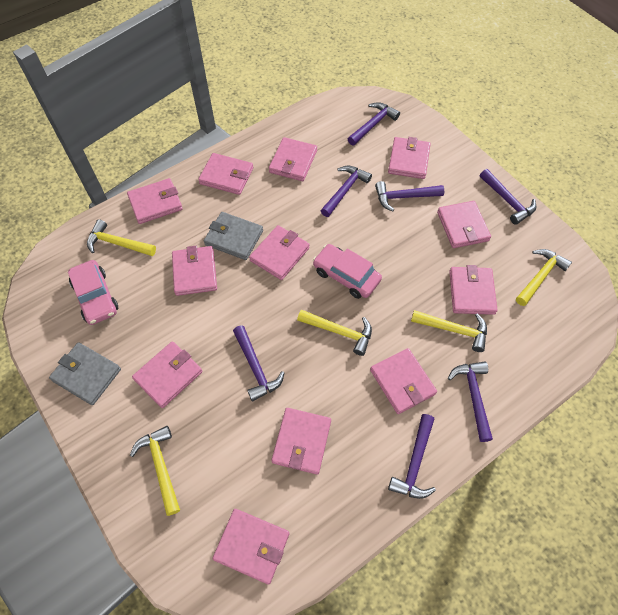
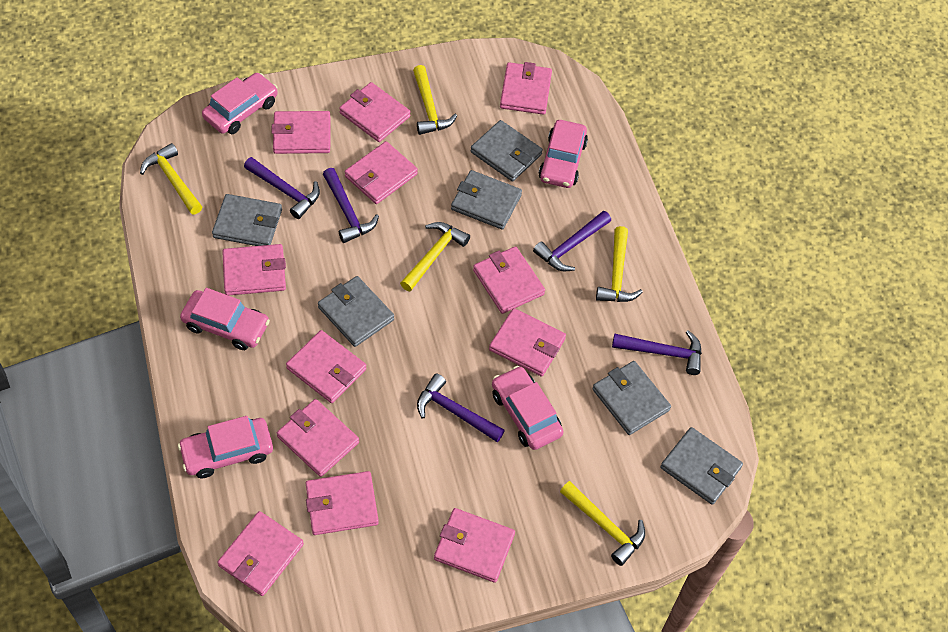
grey wallet: 2 -> 6
pink car: 2 -> 5
purple hammer: 7 -> 5

